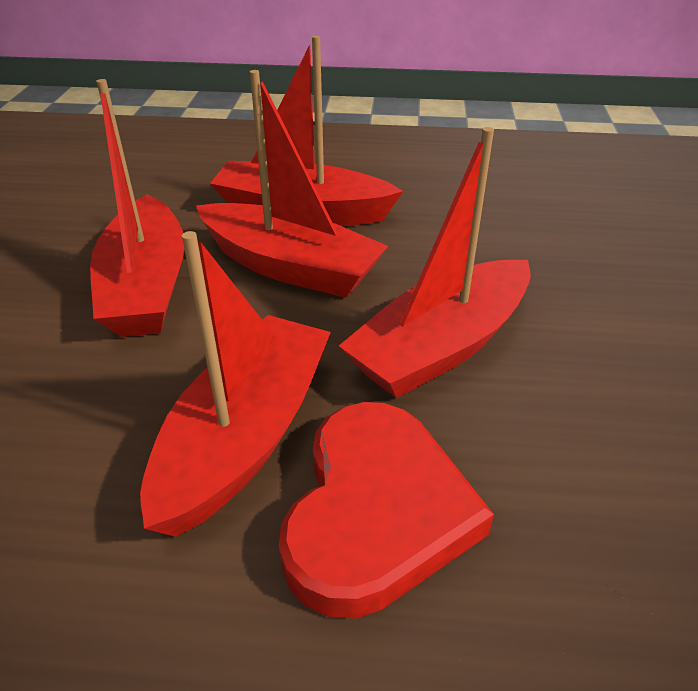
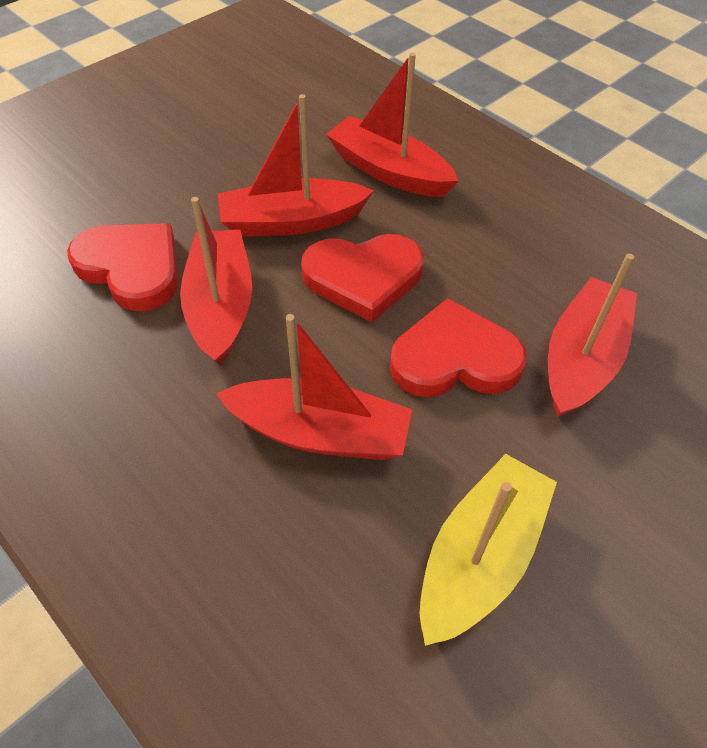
red heart: 1 -> 3
yellow boat: 0 -> 1

